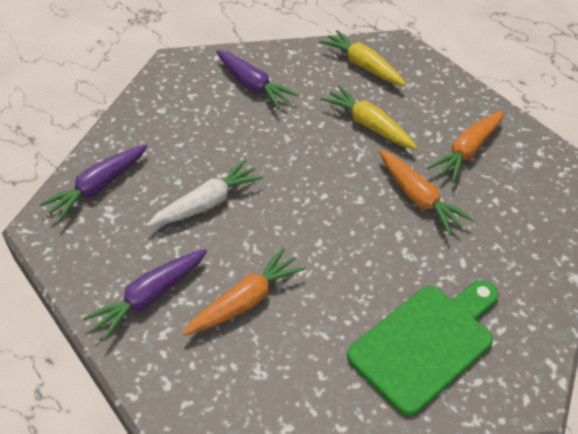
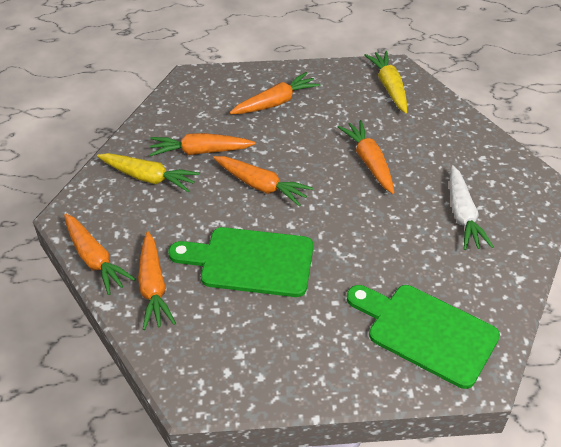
green cutting board: 1 -> 2
orange carrot: 3 -> 6
purple carrot: 3 -> 0

